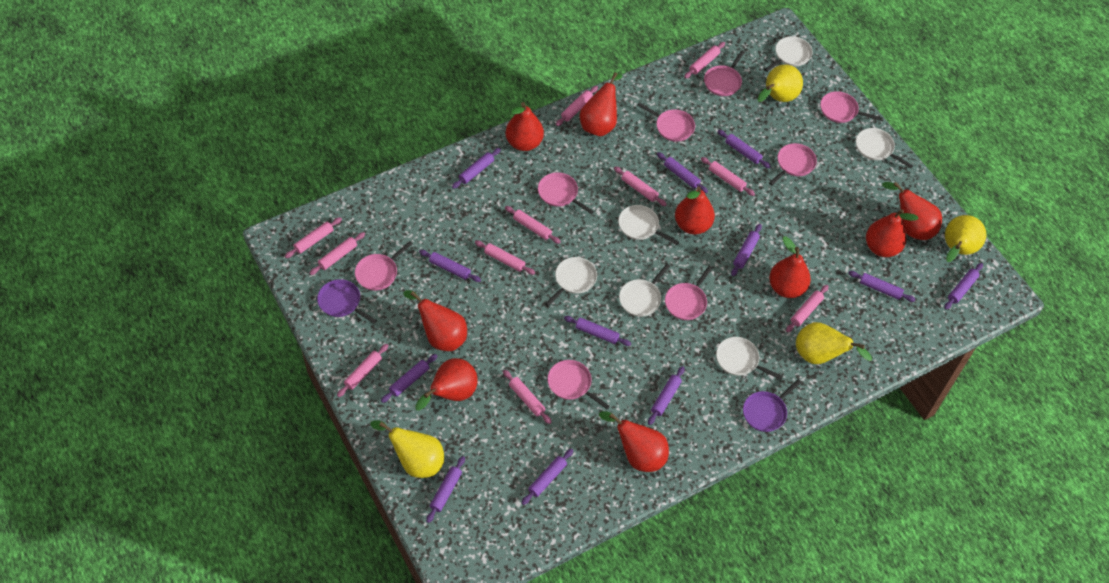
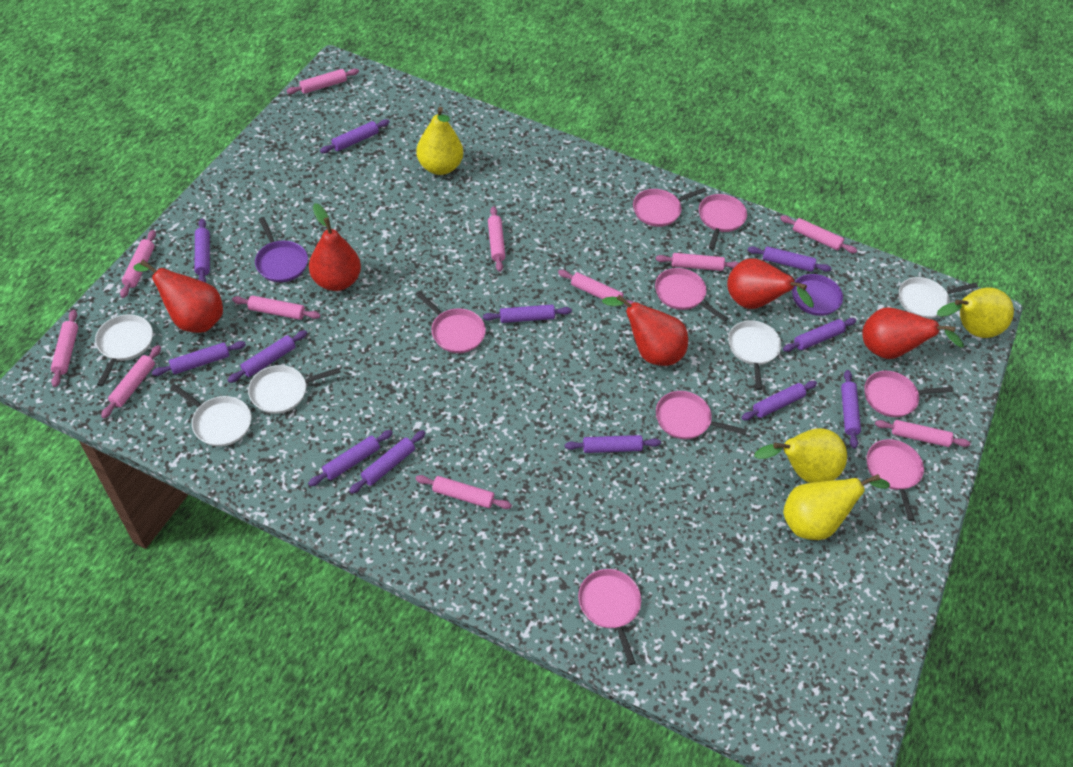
red pear: 9 -> 5
white pan: 6 -> 5

